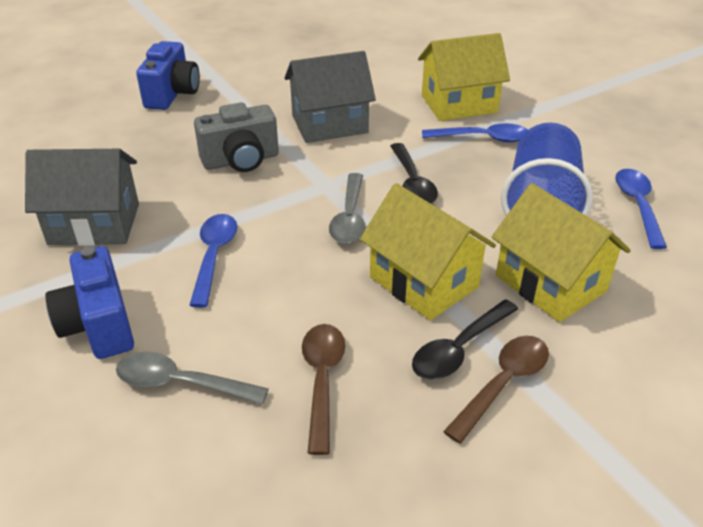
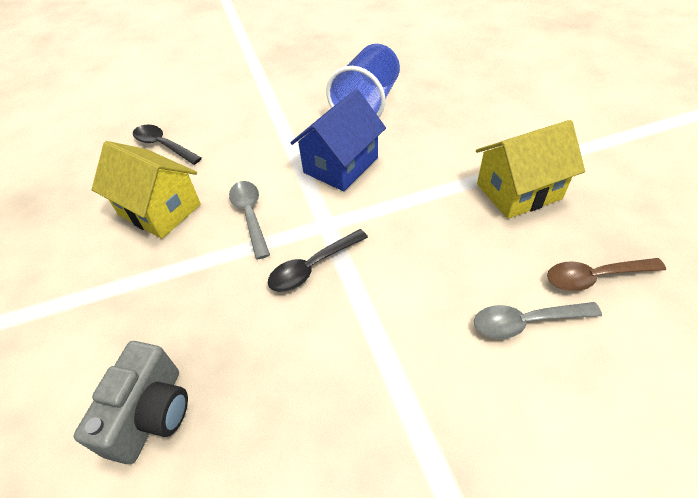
blue camera: 2 -> 0
blue house: 0 -> 1
blue spoon: 3 -> 0
brown spoon: 2 -> 1
grey house: 2 -> 0
yellow house: 3 -> 2

